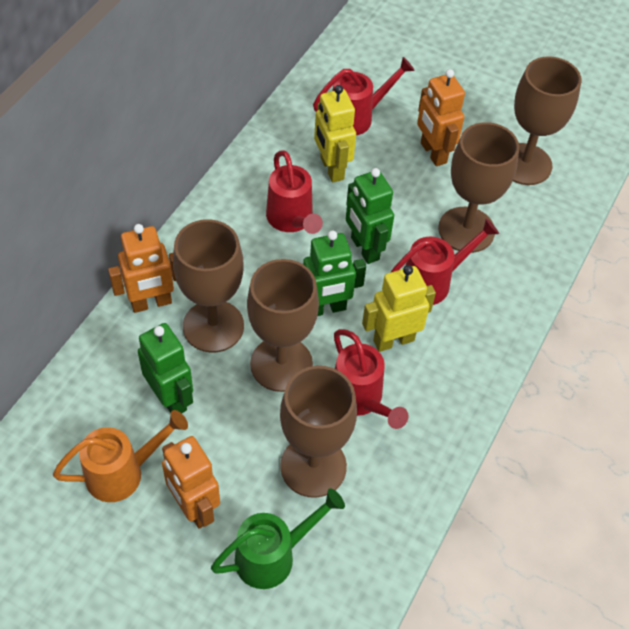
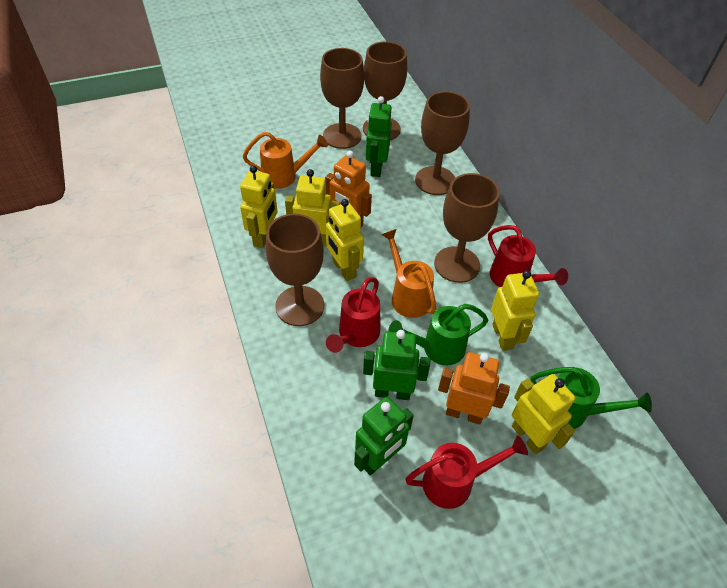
green watering can: 1 -> 2
orange robot: 3 -> 2
orange watering can: 1 -> 2
red watering can: 4 -> 3
yellow robot: 2 -> 5

